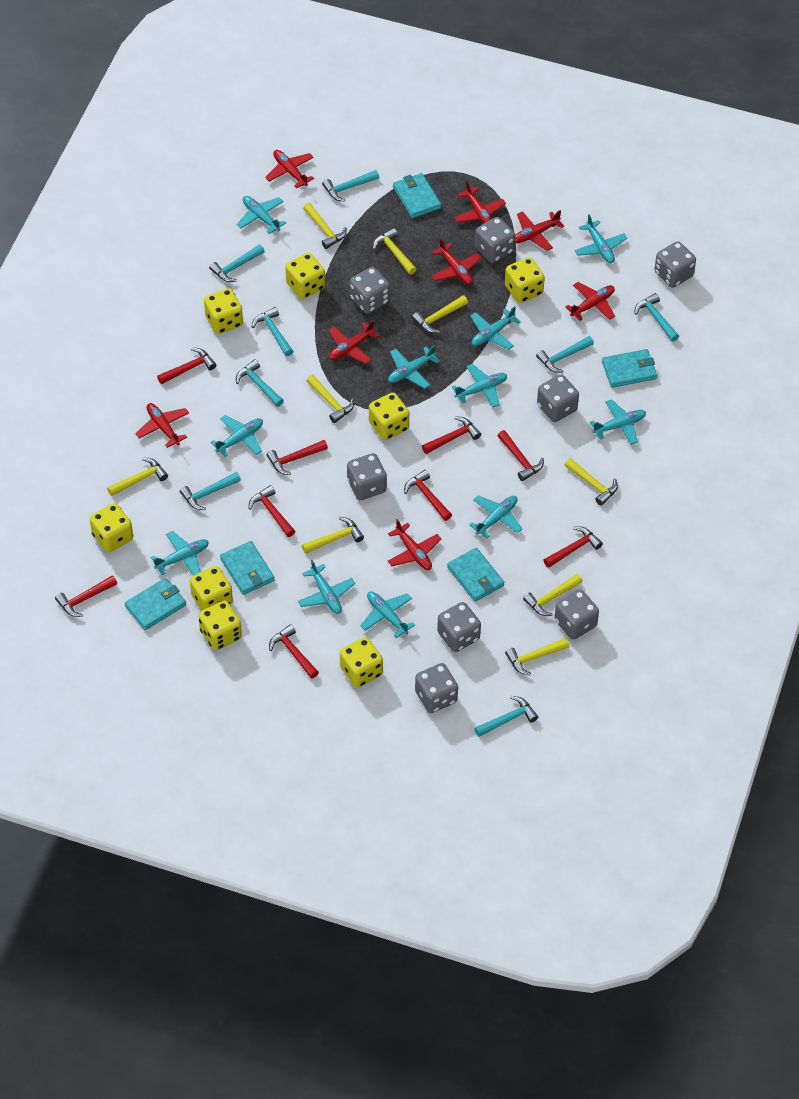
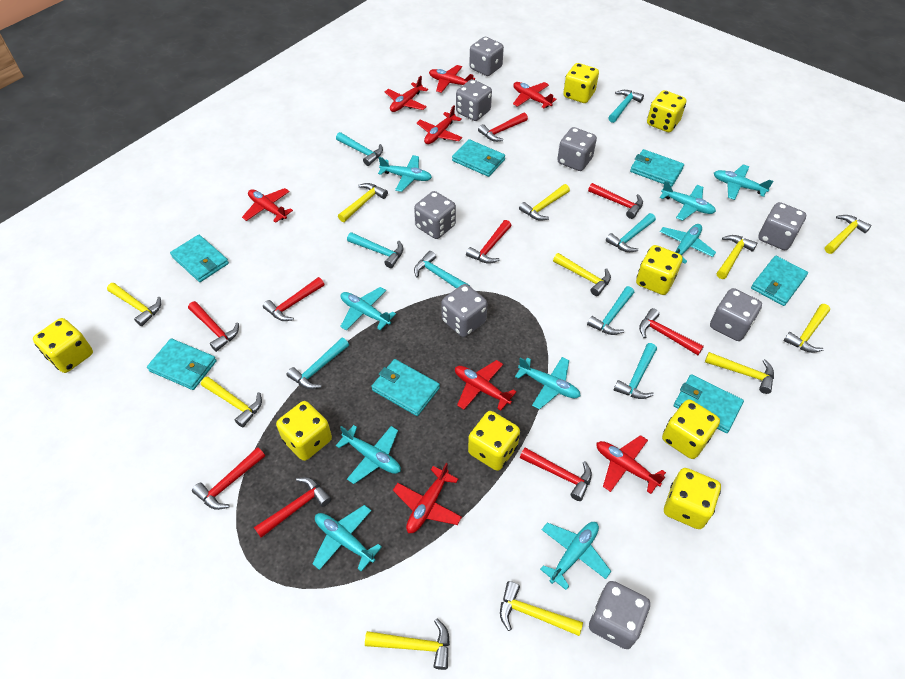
turquoise plane: 11 -> 9
turquoise wallet: 5 -> 7
yellow hammer: 9 -> 11

